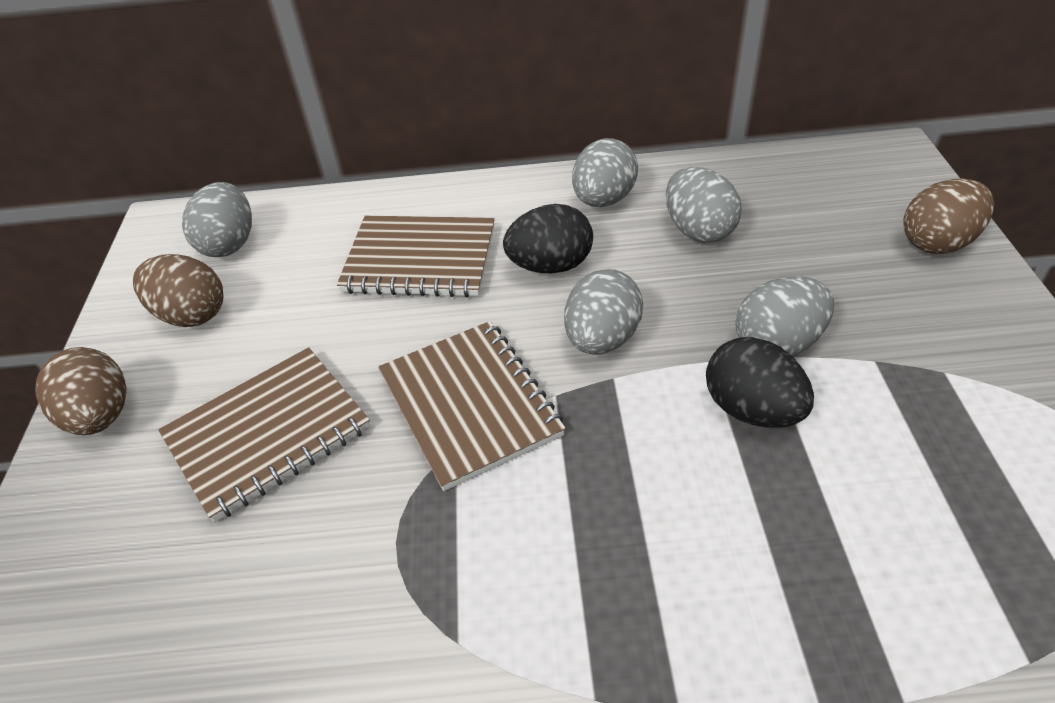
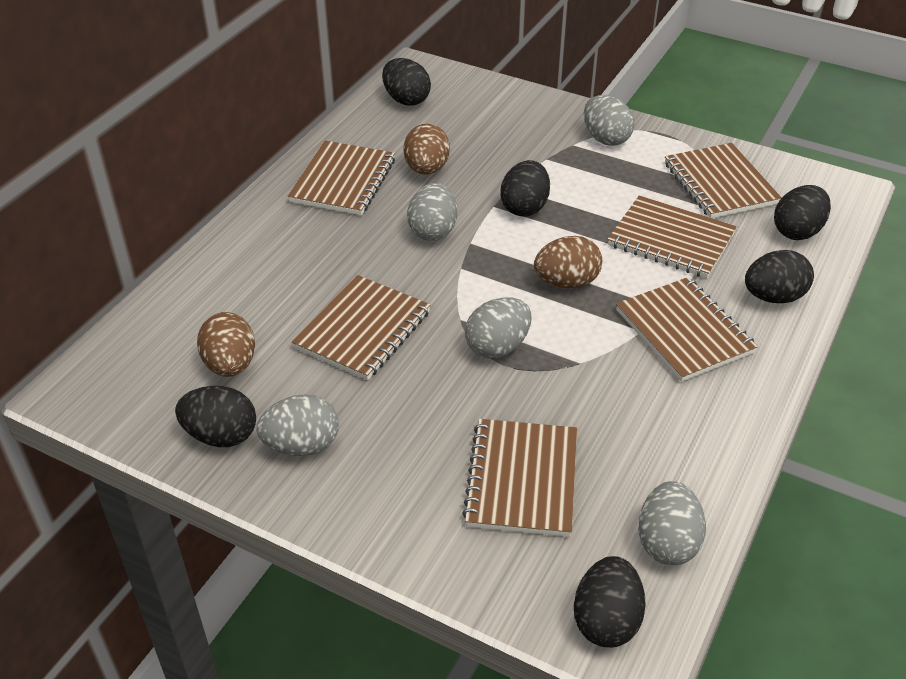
black egg: 2 -> 6
brown notebook: 3 -> 6

